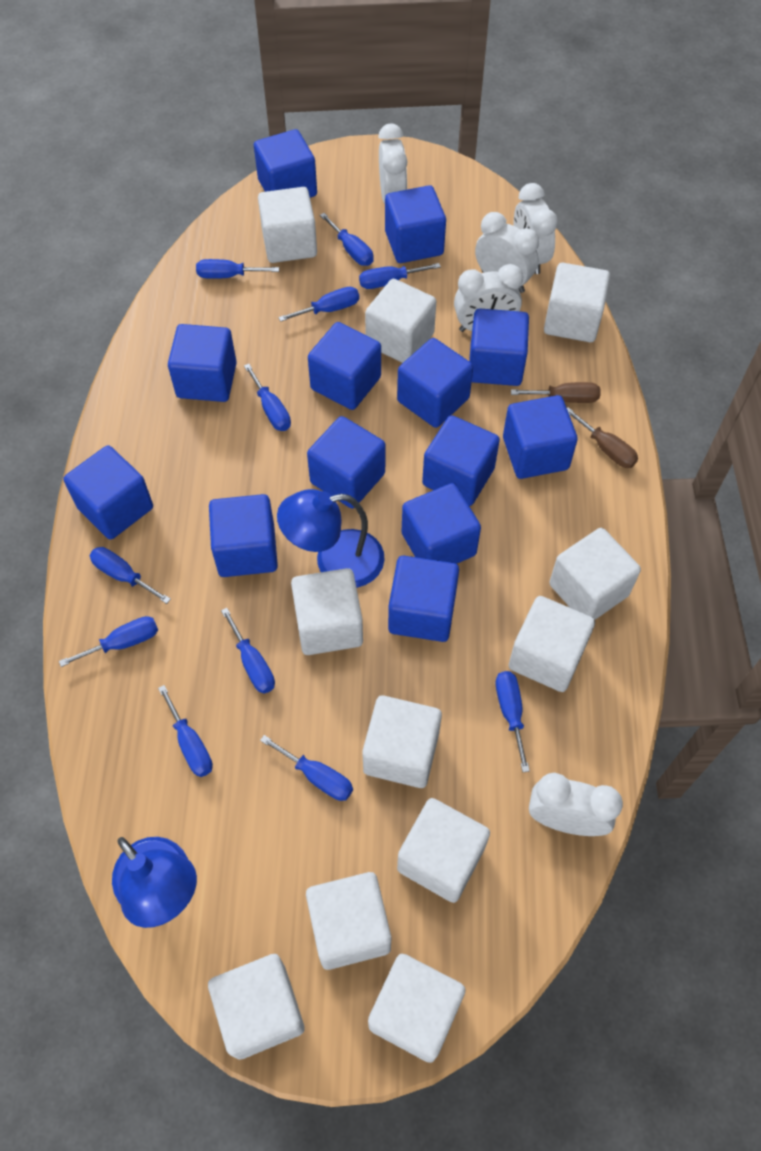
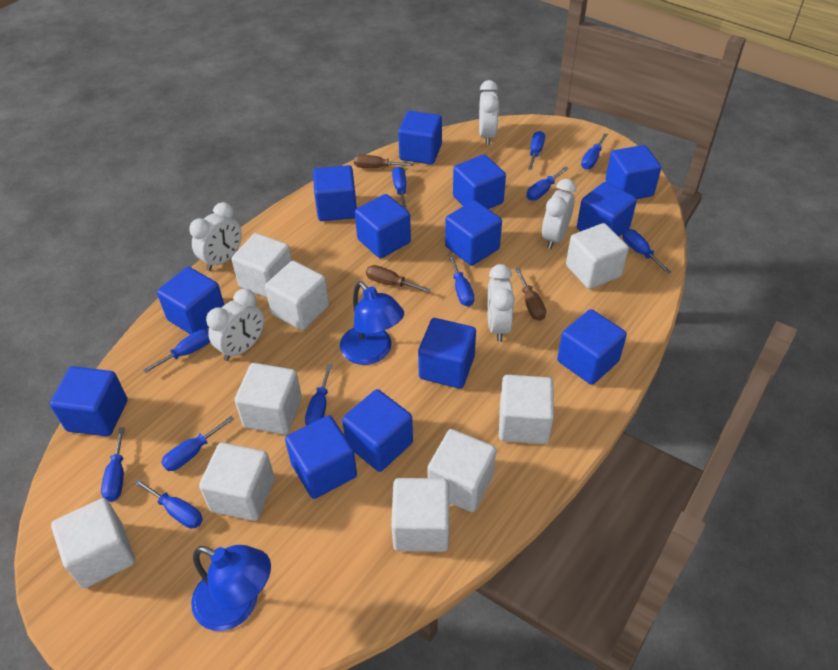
brown screwdriver: 2 -> 3
white cube: 11 -> 9

